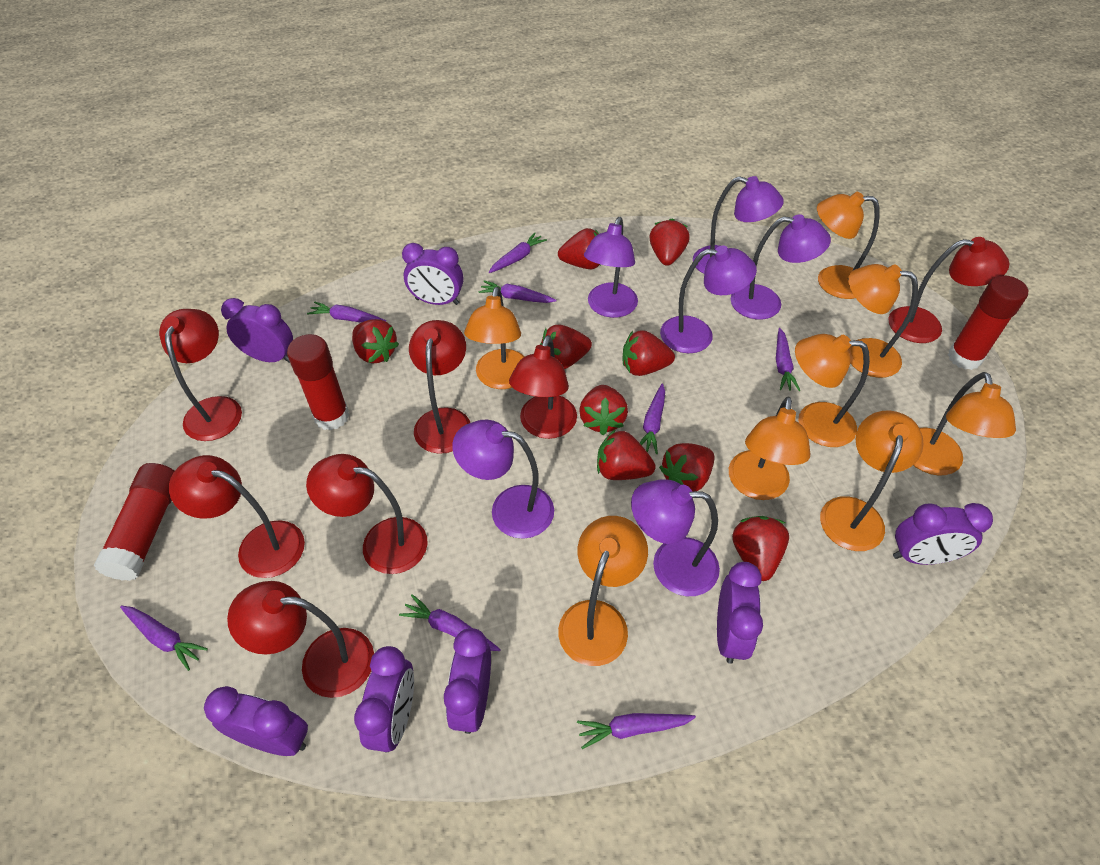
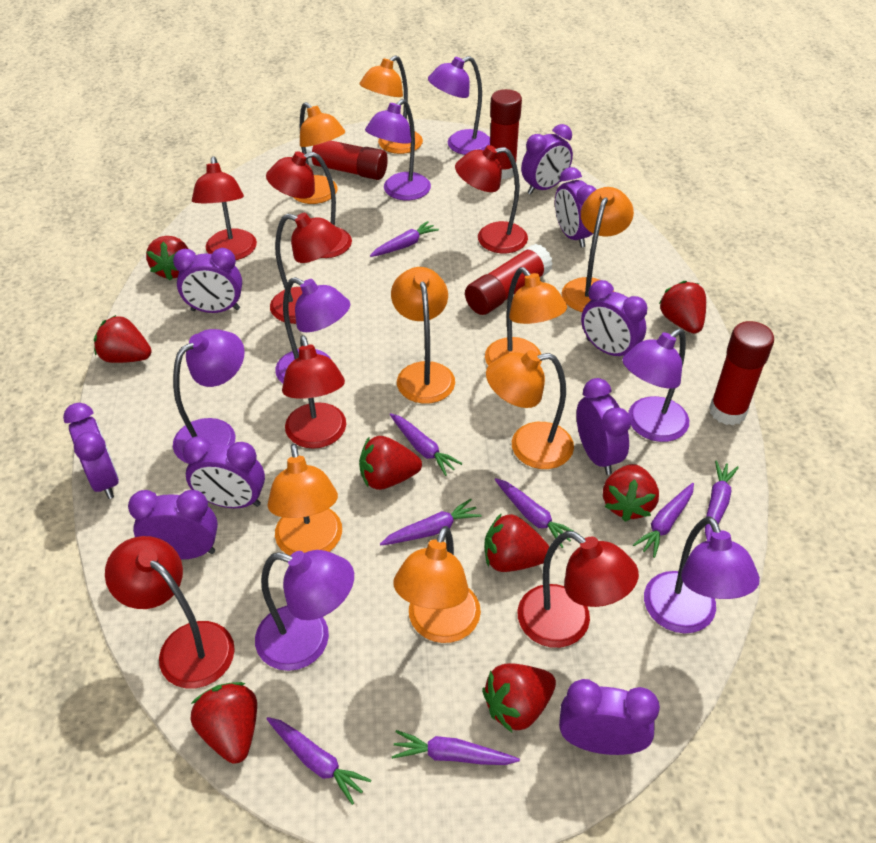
purple clock: 7 -> 9
purple lamp: 6 -> 7
red glue stick: 3 -> 4
red strawberry: 9 -> 8

